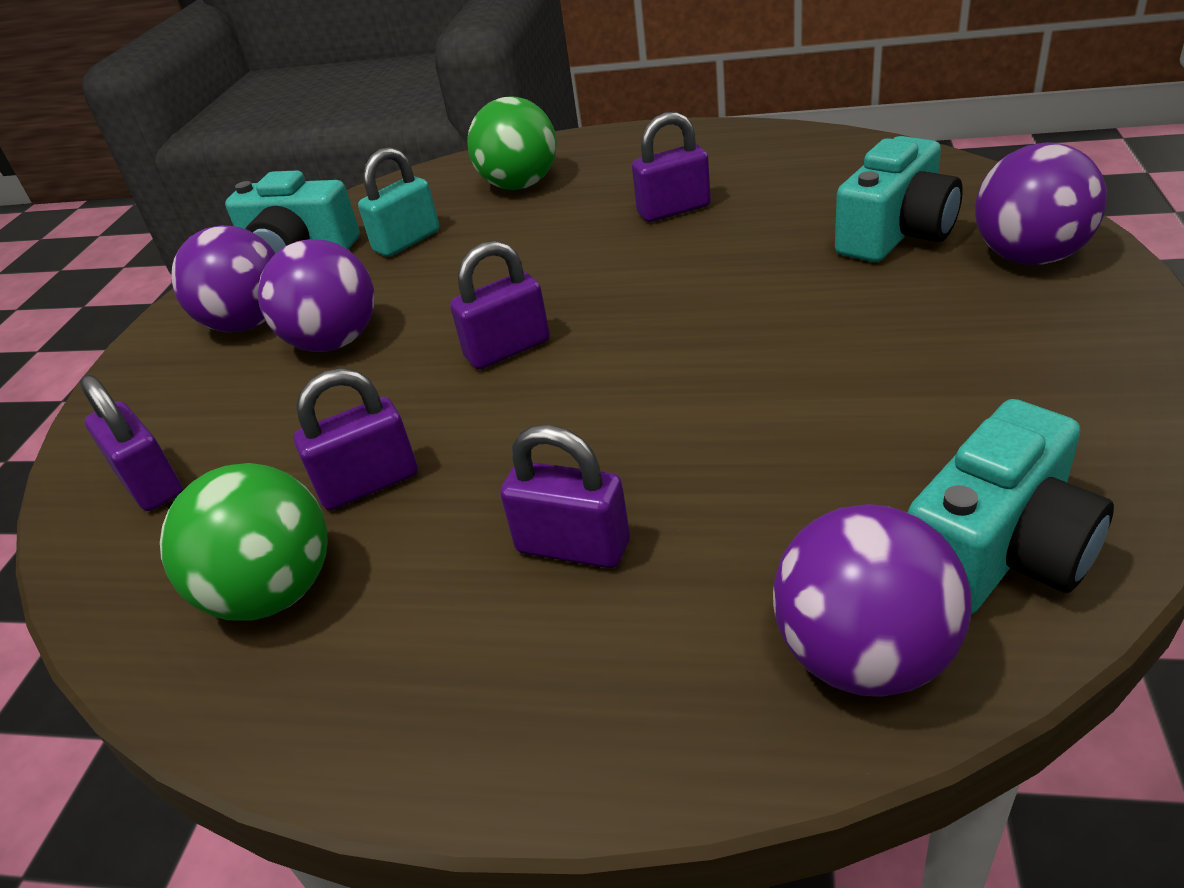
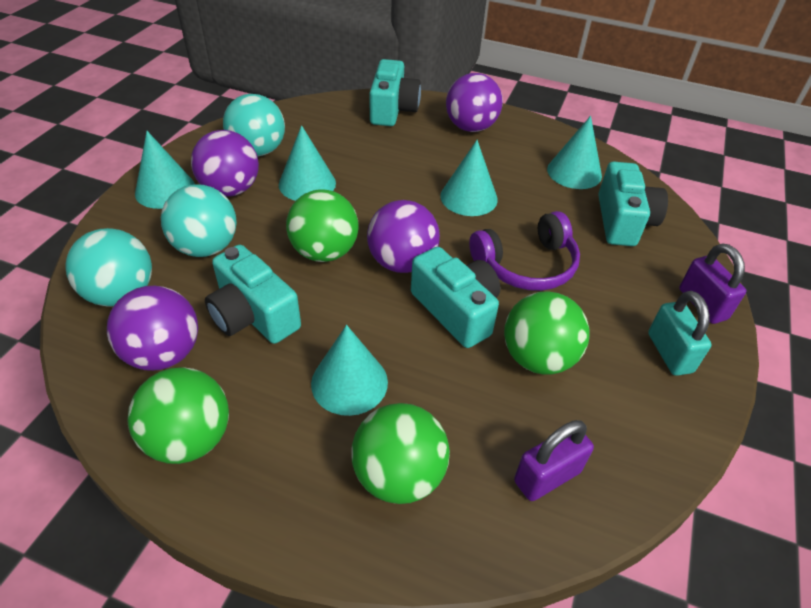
green ball: 2 -> 4
purple headphones: 0 -> 1
purple padlock: 5 -> 2
turquoise ball: 0 -> 3
turquoise camera: 3 -> 4
turquoise cone: 0 -> 5

